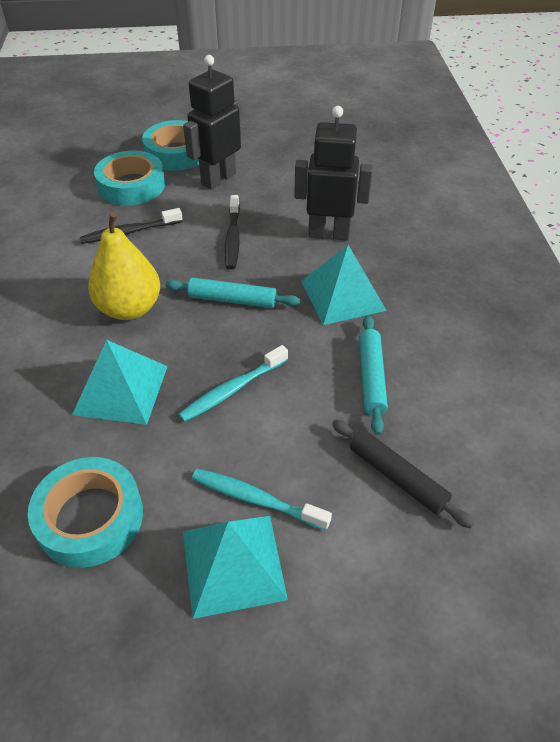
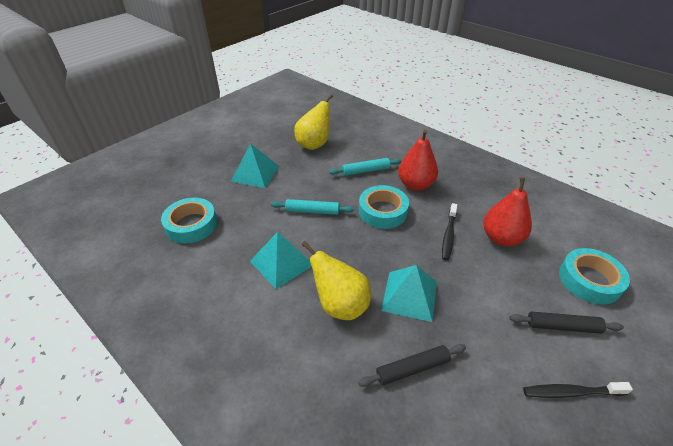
black robot: 2 -> 0
black rolling pin: 1 -> 2
red pear: 0 -> 2
turquoise toothbrush: 2 -> 0
yellow pear: 1 -> 2

